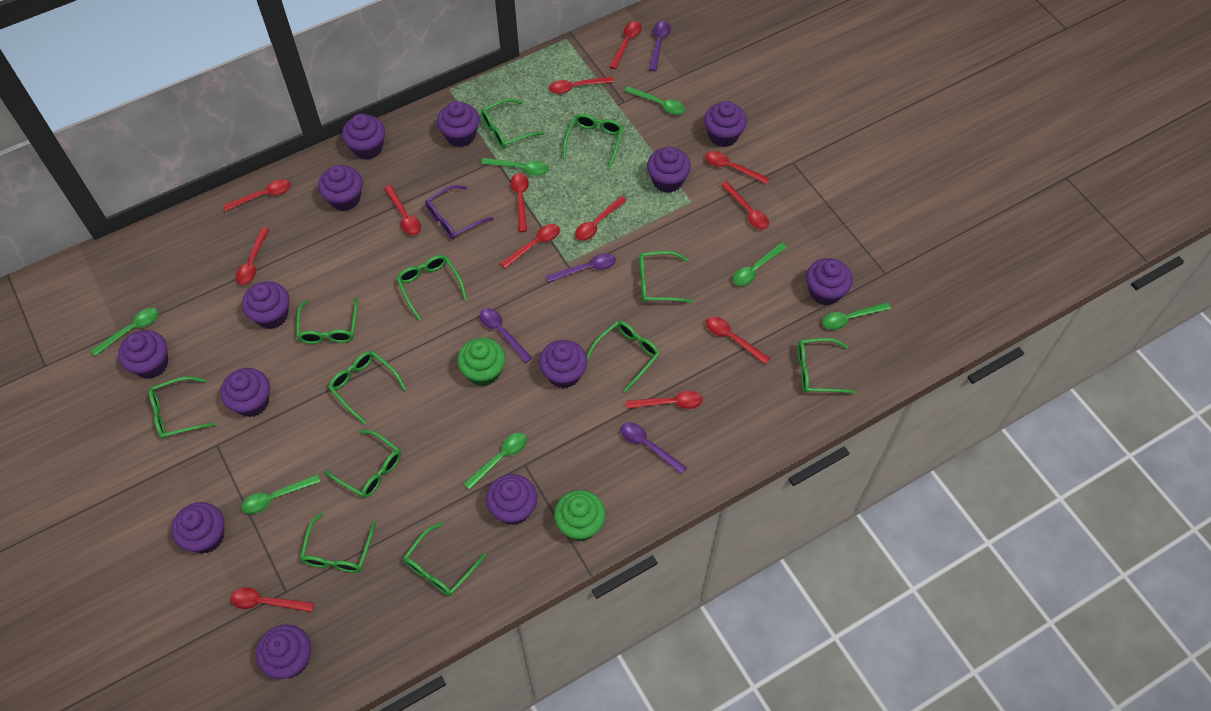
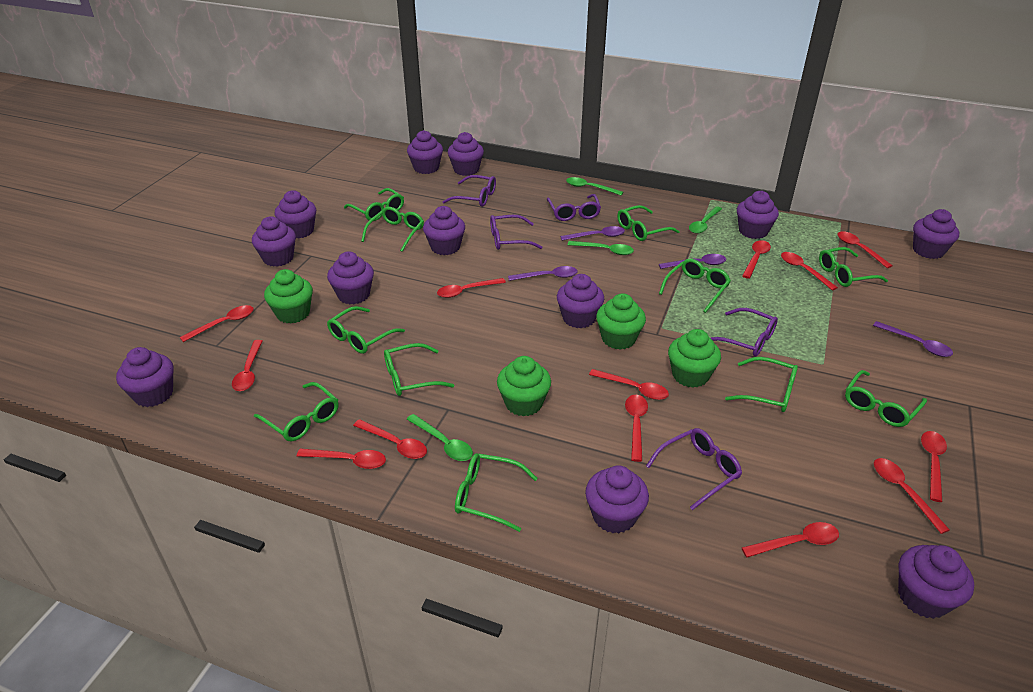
green cupcake: 2 -> 4
green glasses: 12 -> 11
green spoon: 7 -> 4
purple cupcake: 13 -> 12
purple glasses: 1 -> 5

